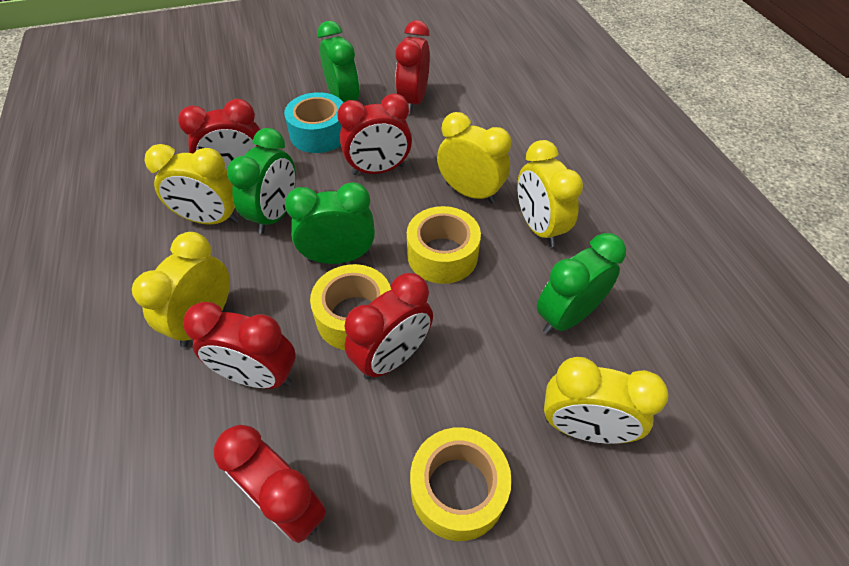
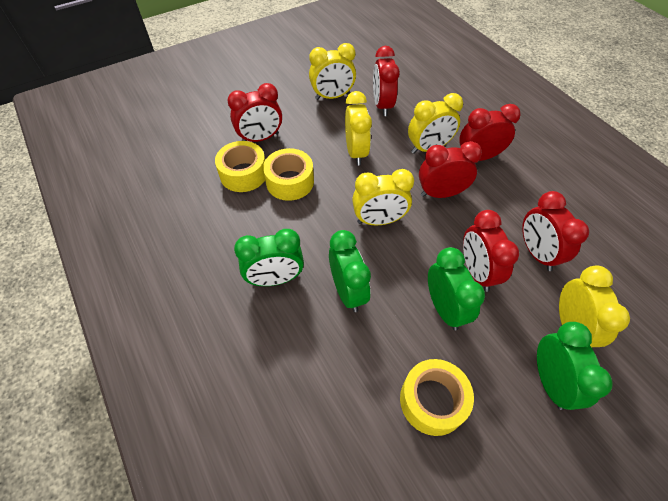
turquoise tape: 1 -> 0

